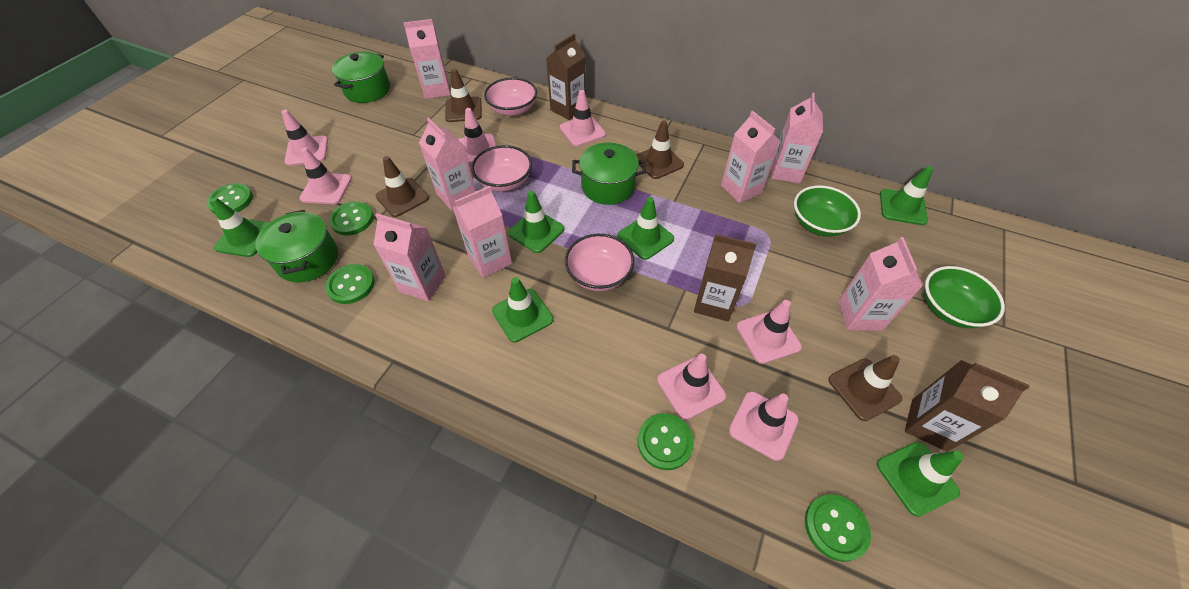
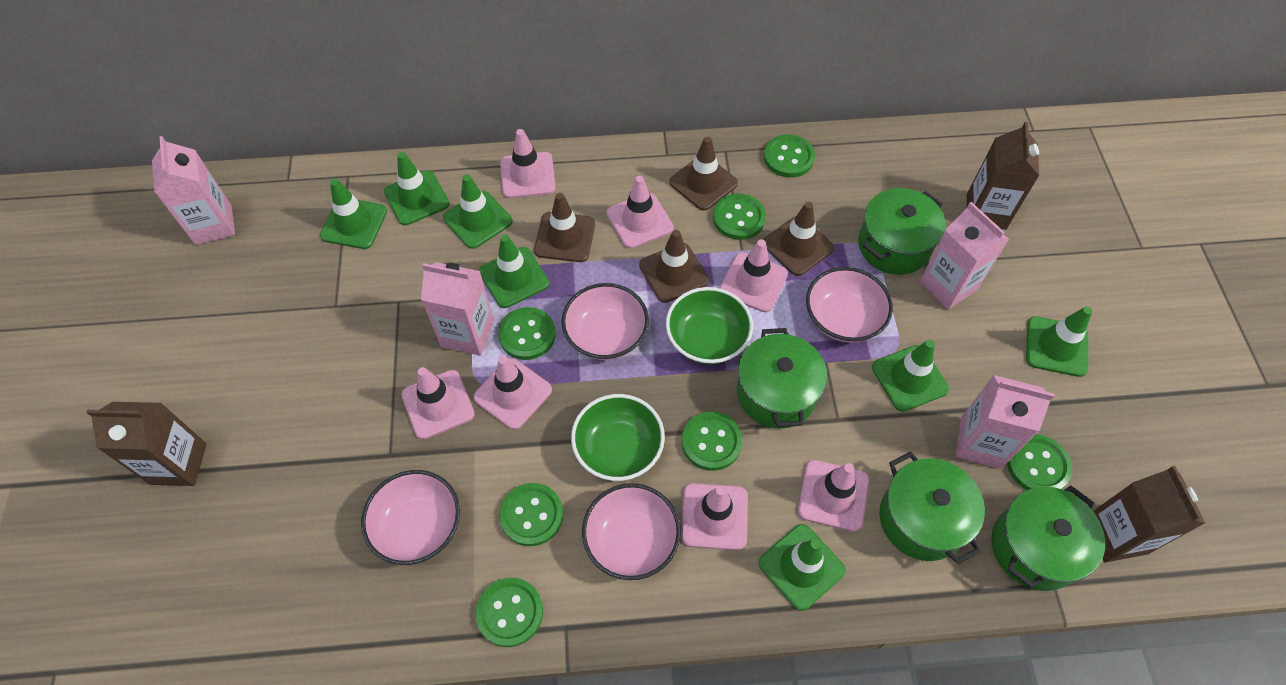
green button: 5 -> 7
green pot: 3 -> 4
green traffic cone: 6 -> 7
pink bowl: 3 -> 4
pink carton: 7 -> 4

